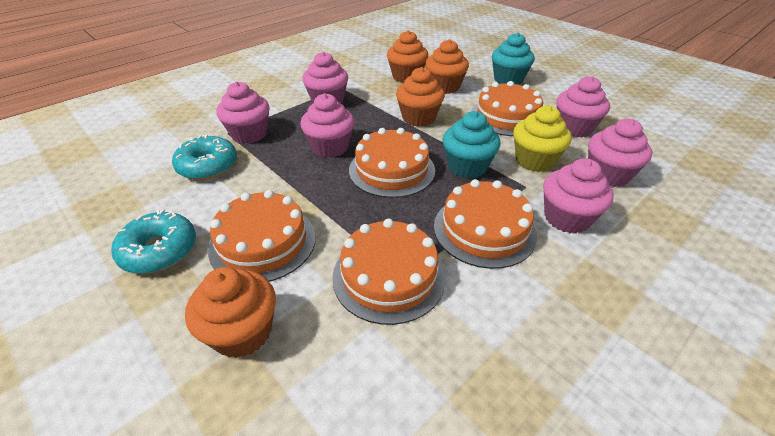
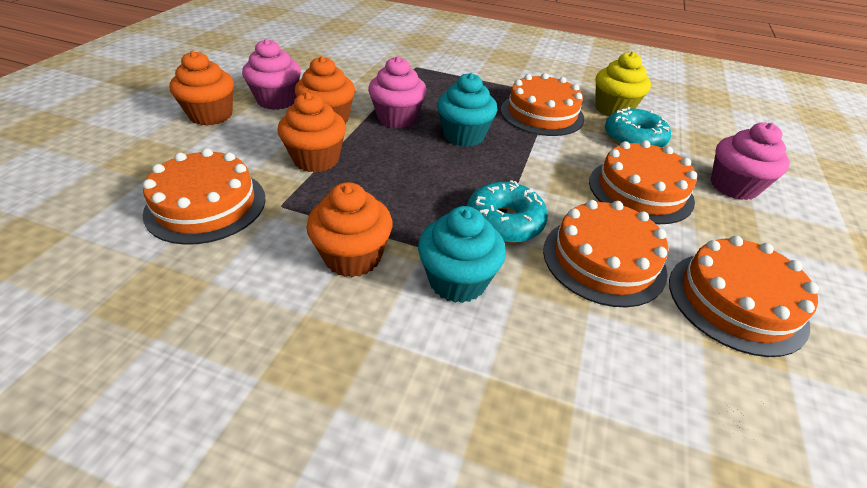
pink cupcake: 6 -> 3

